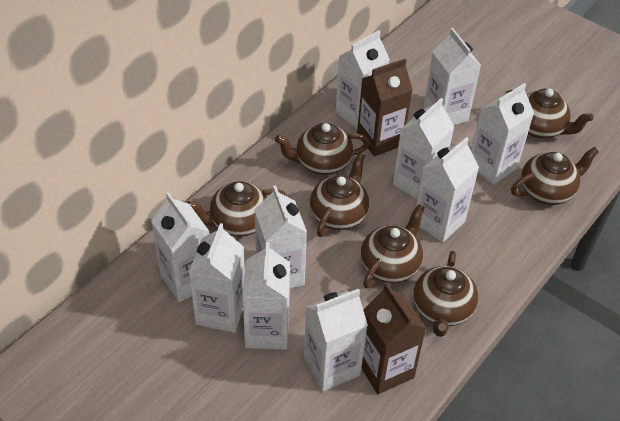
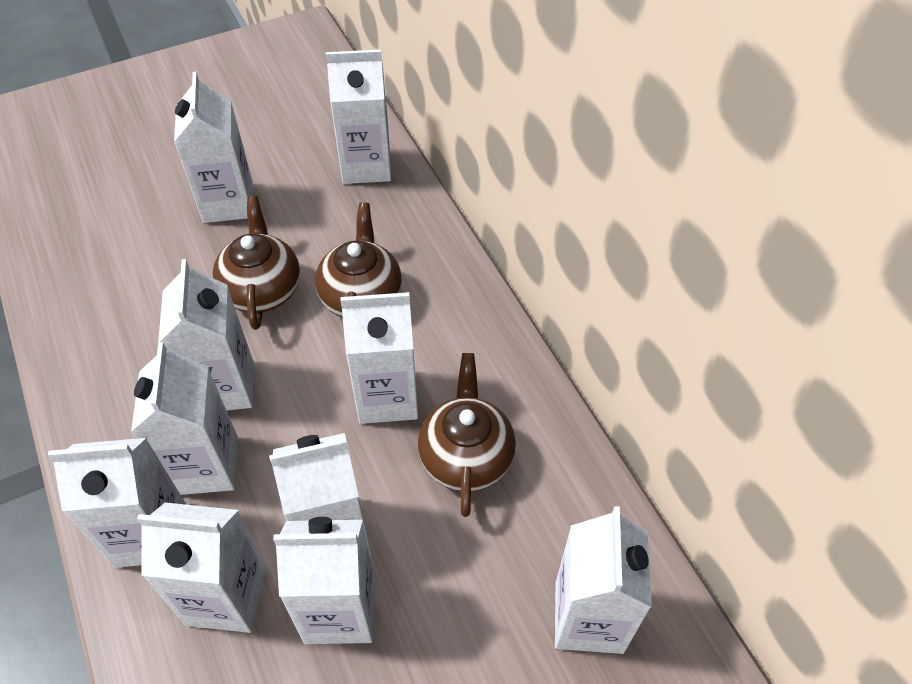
brown carton: 2 -> 0
brown teapot: 7 -> 3

